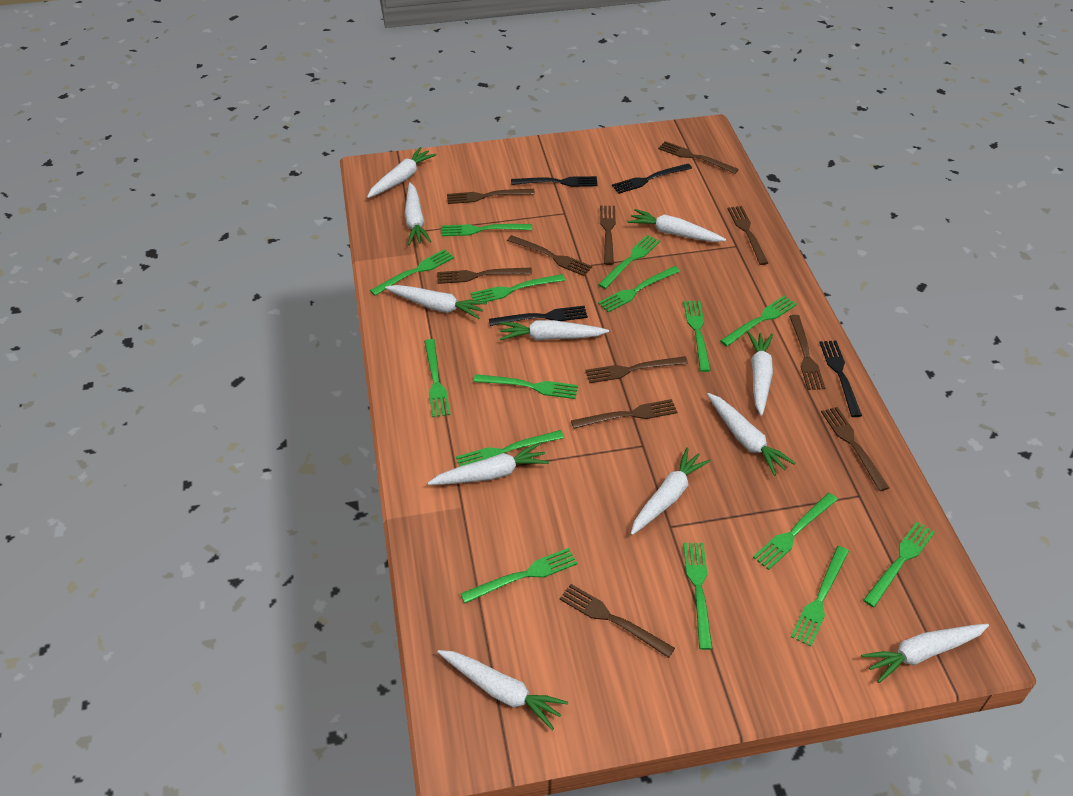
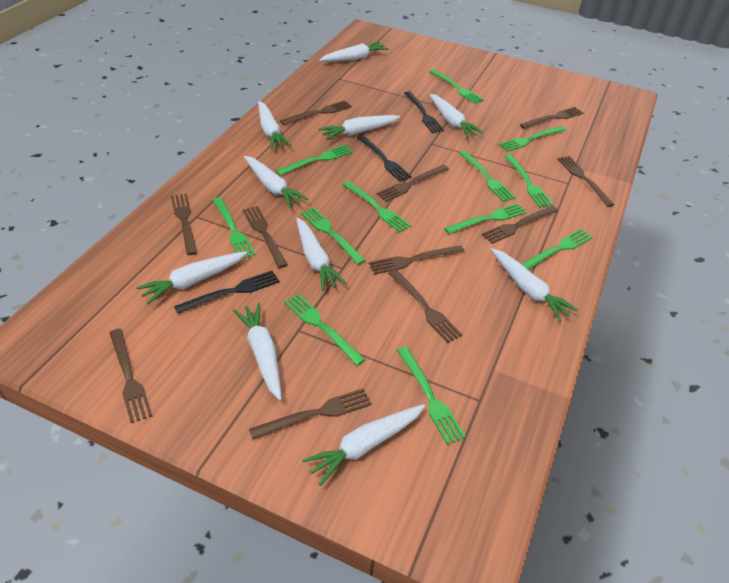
black fork: 4 -> 3
green fork: 15 -> 12
white carrot: 11 -> 10

